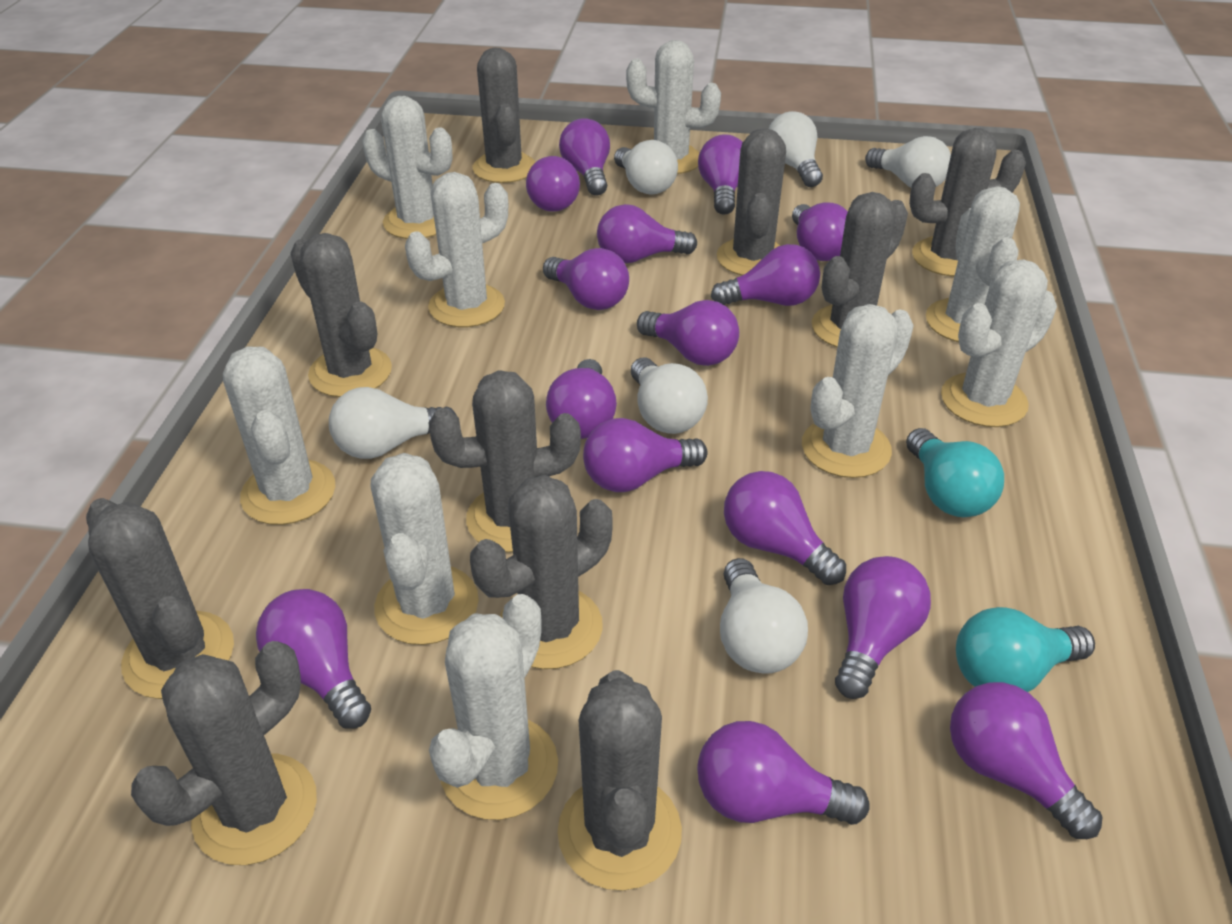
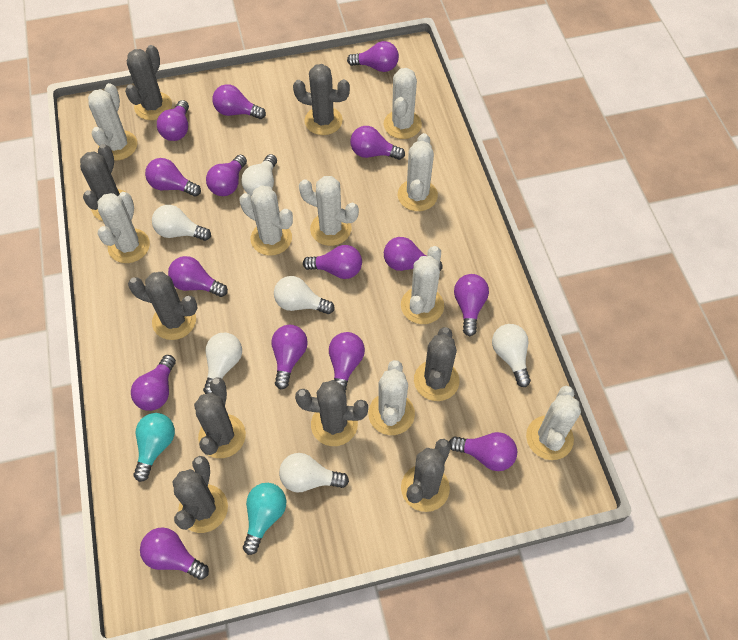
grey cactus: 10 -> 9

